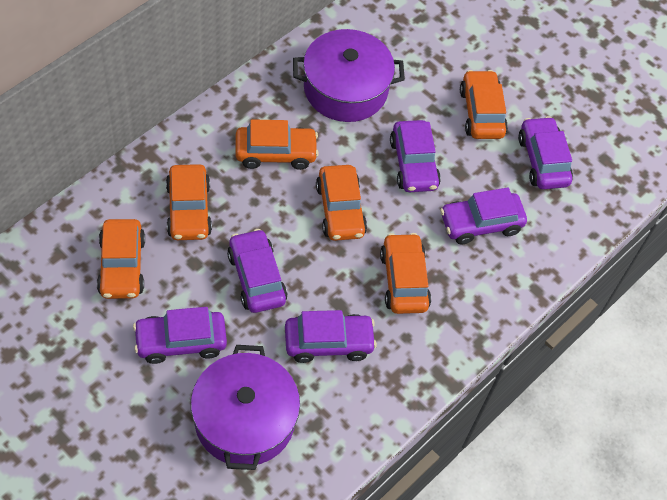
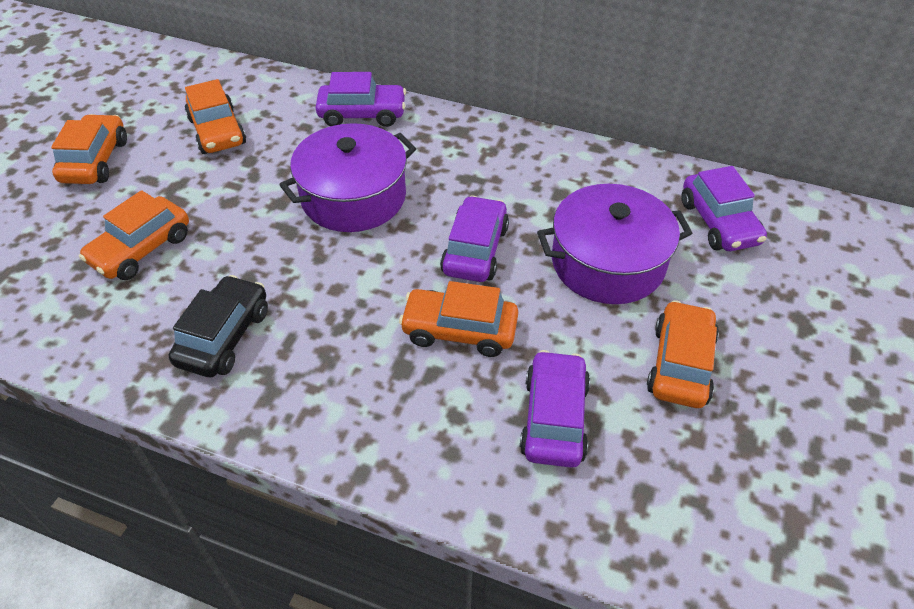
black car: 0 -> 1
orange car: 6 -> 5
purple car: 6 -> 4

